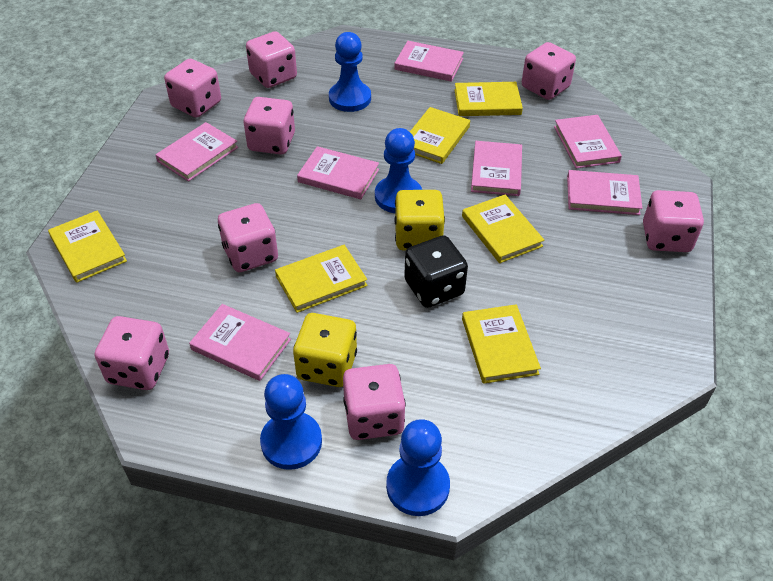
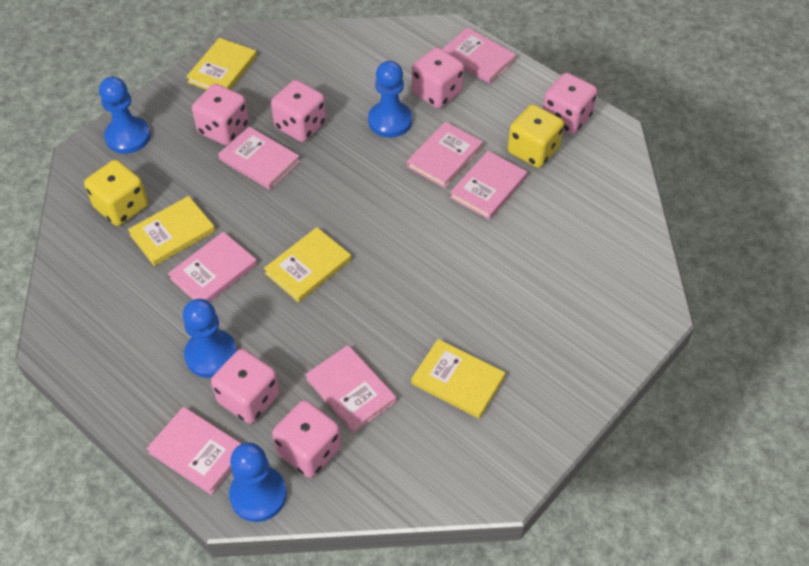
black dice: 1 -> 0
pink dice: 8 -> 6
yellow book: 6 -> 4

